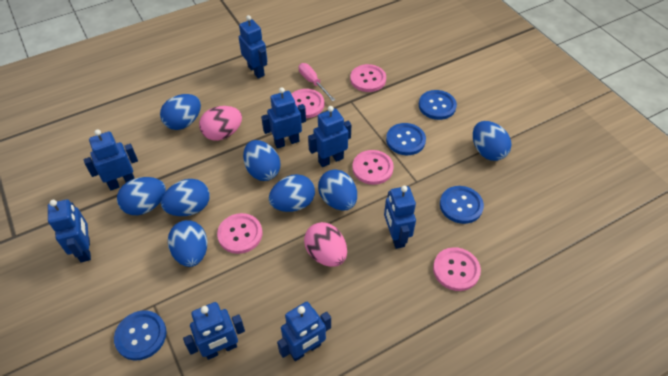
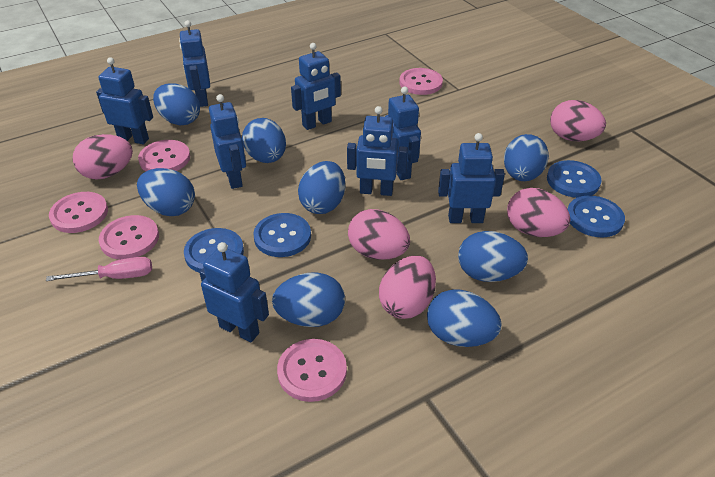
pink egg: 2 -> 5

